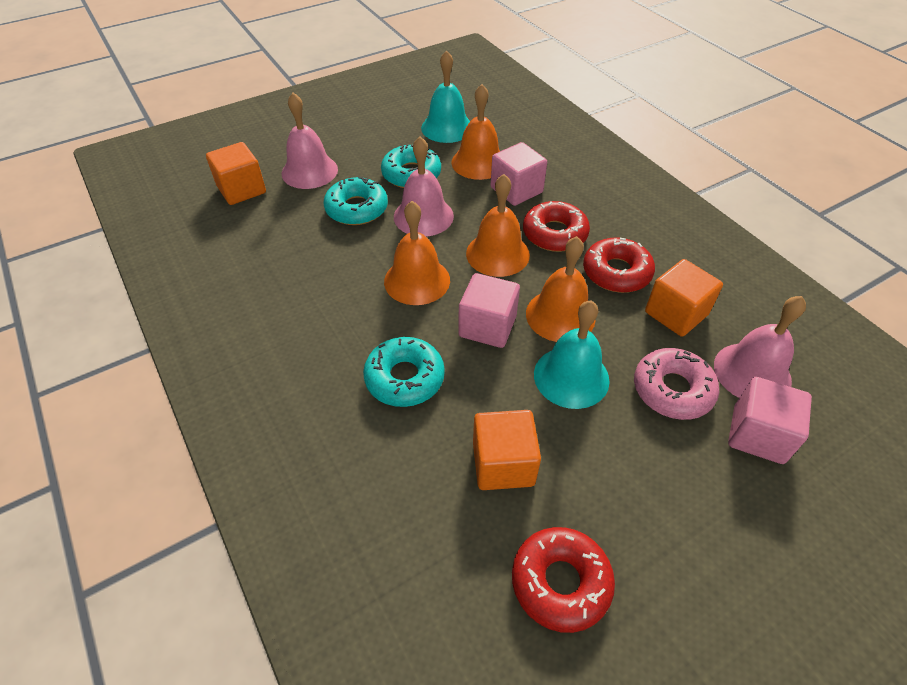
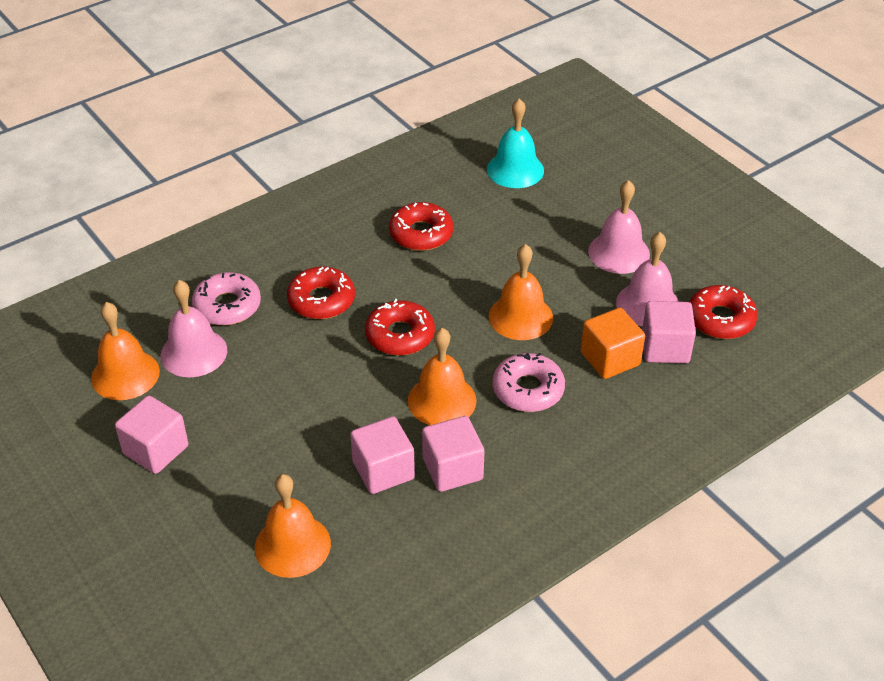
orange cube: 3 -> 1
pink cube: 3 -> 4
pink donut: 1 -> 2
red donut: 3 -> 4
turquoise bell: 2 -> 1
turquoise donut: 3 -> 0

